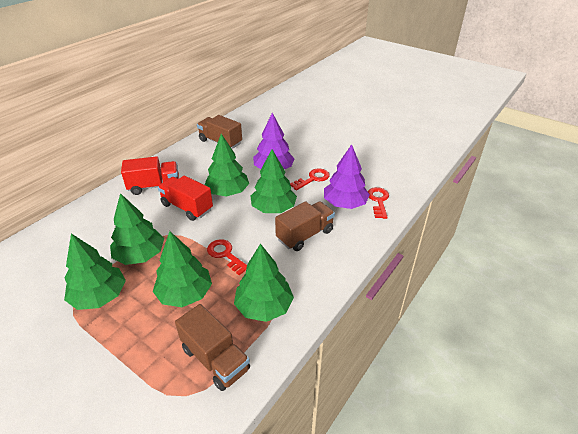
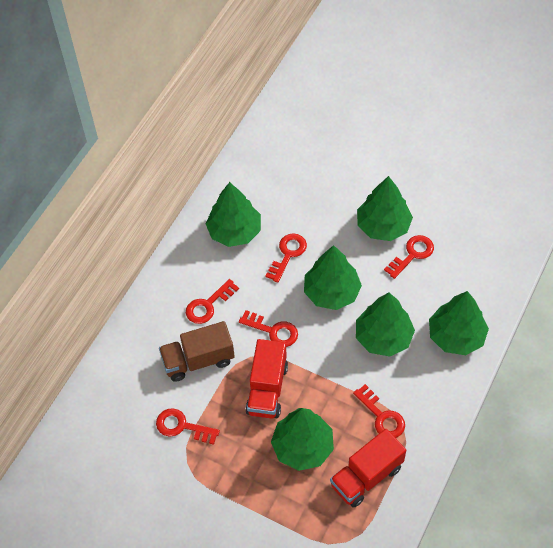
brown truck: 3 -> 1
purple tree: 2 -> 0
red key: 3 -> 6

